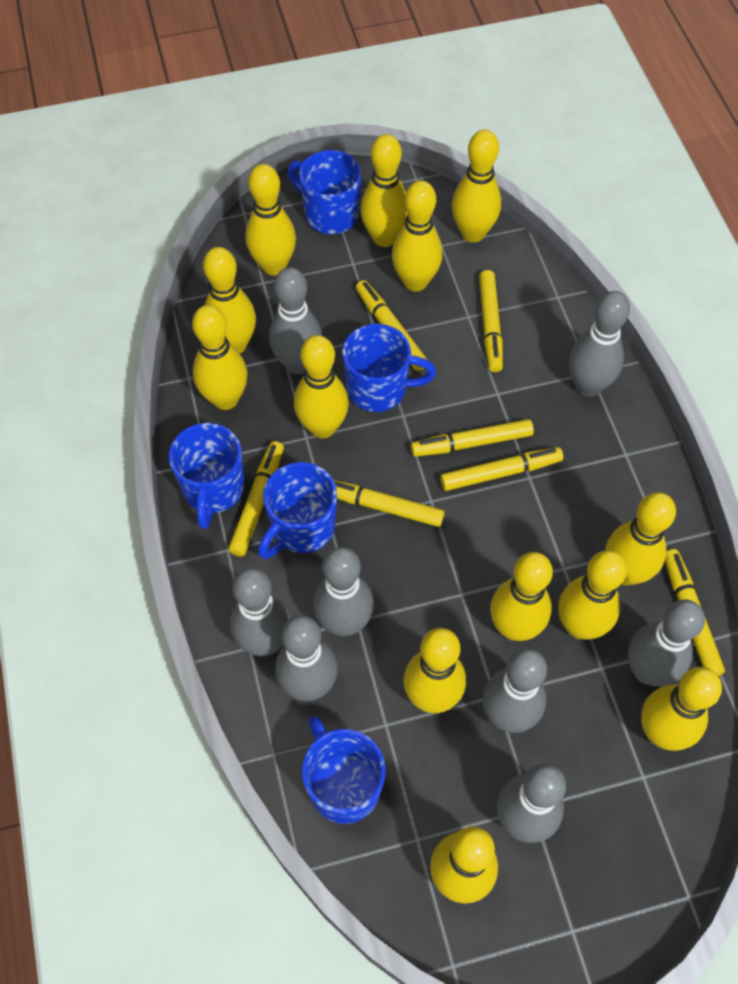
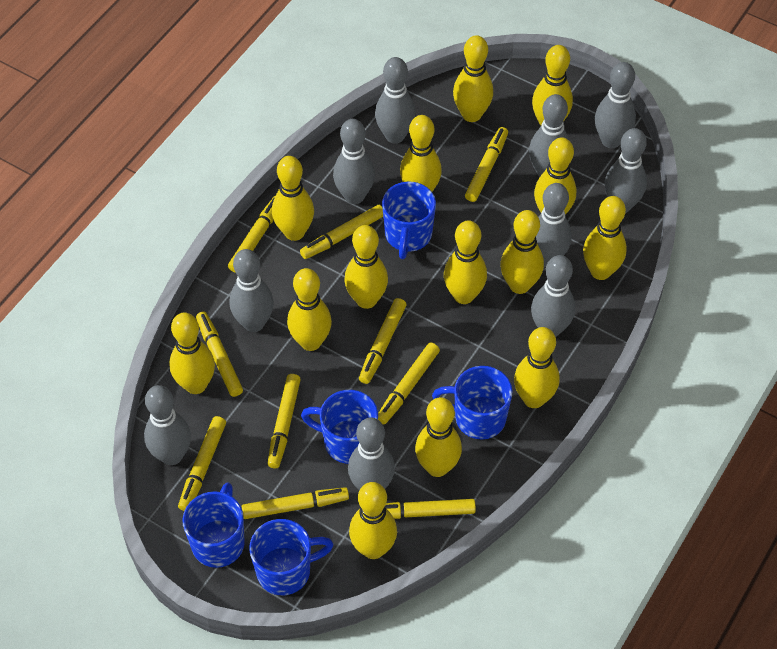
grey bowling pin: 8 -> 10
yellow bowling pin: 13 -> 14
yellow marker: 7 -> 10

